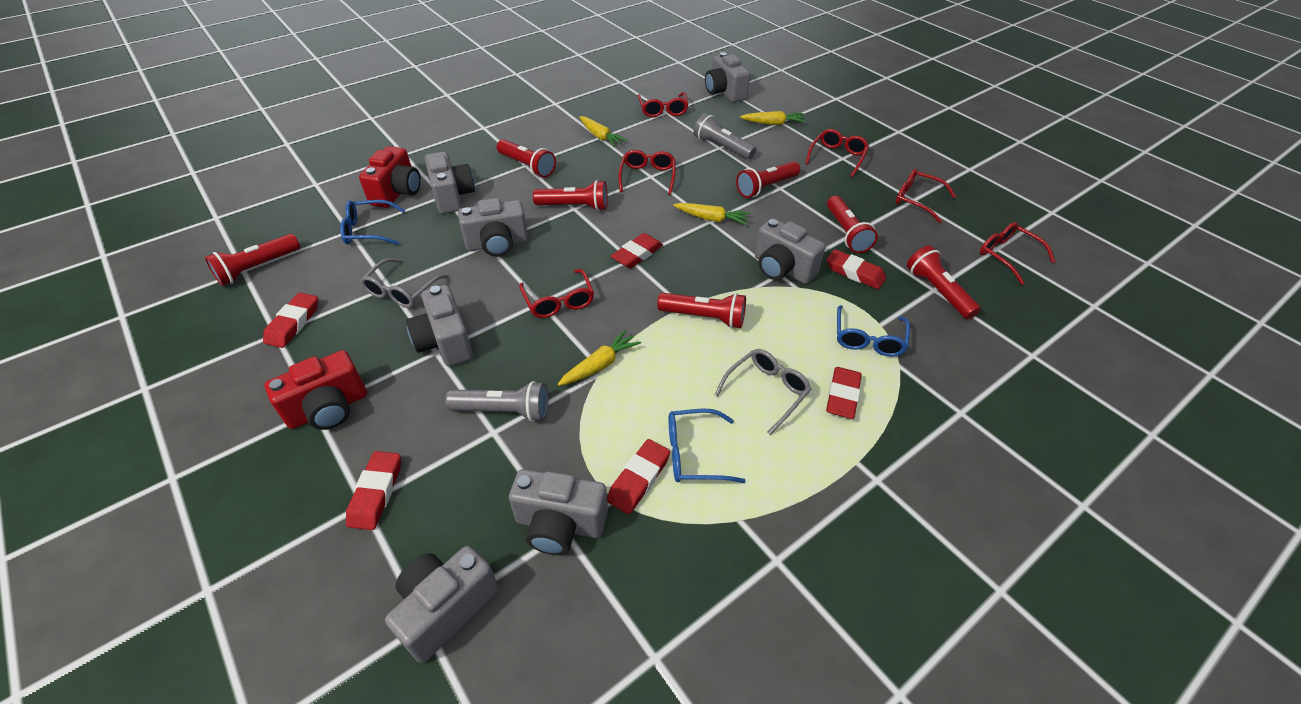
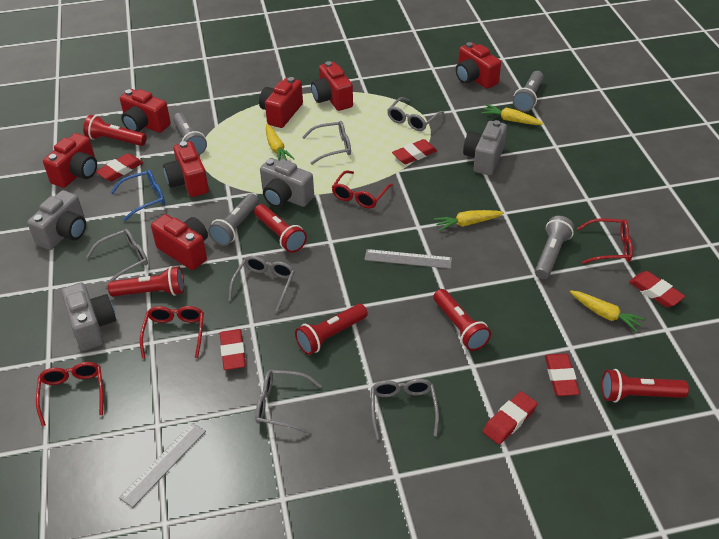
blue glasses: 3 -> 1
grey camera: 7 -> 4
grey flashlight: 2 -> 4
grey glasses: 2 -> 6
grey ruler: 0 -> 2
red camera: 2 -> 7
red flashlight: 7 -> 6
red glasses: 6 -> 4

